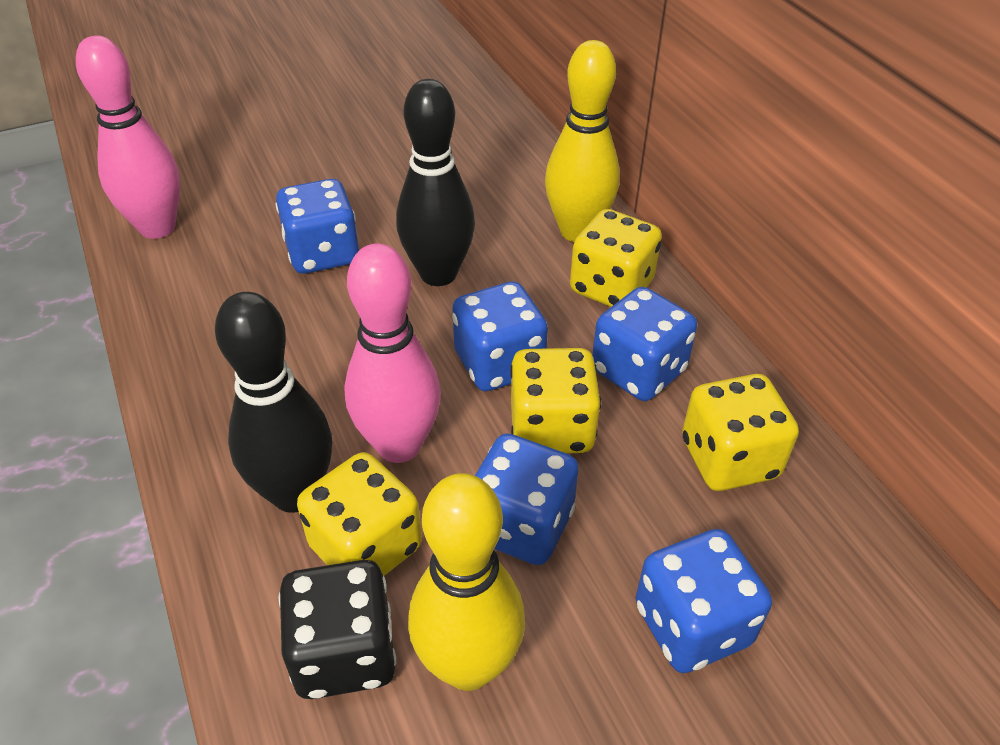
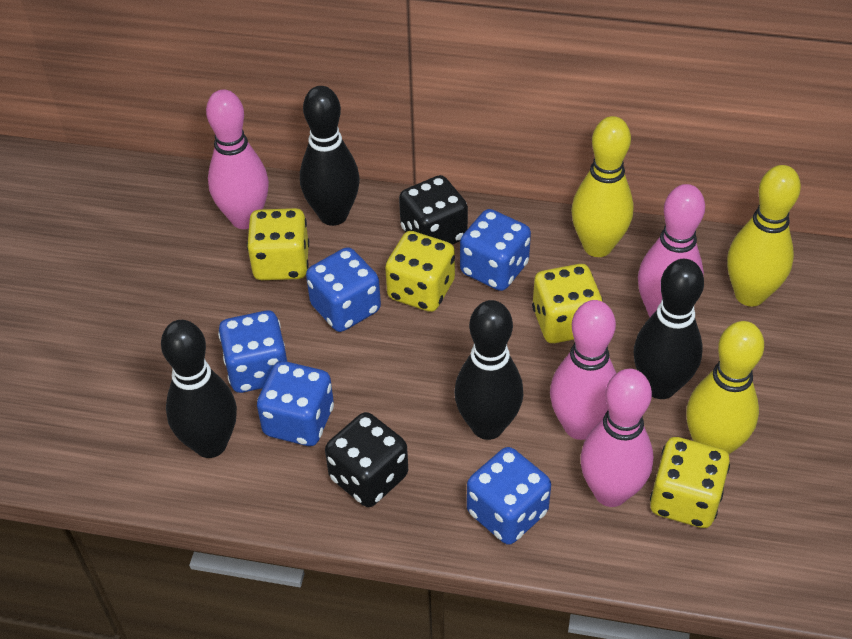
black bowling pin: 2 -> 4
black dice: 1 -> 2
pink bowling pin: 2 -> 4
yellow bowling pin: 2 -> 3

